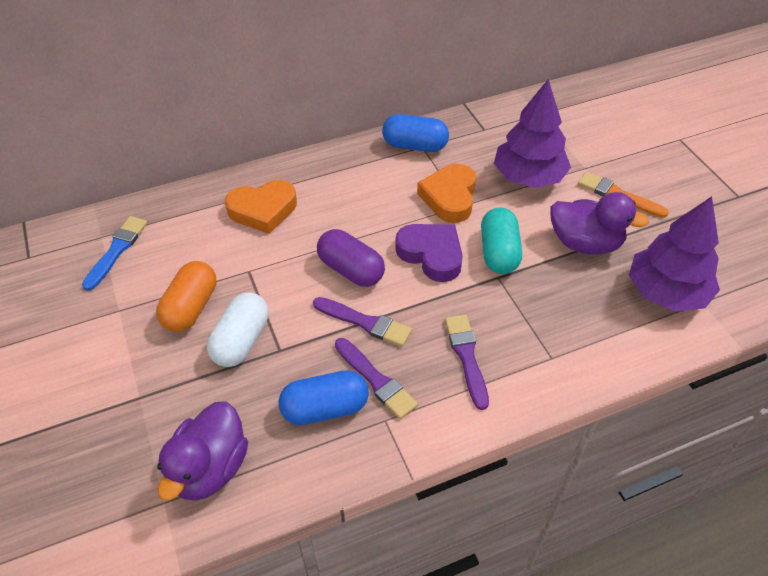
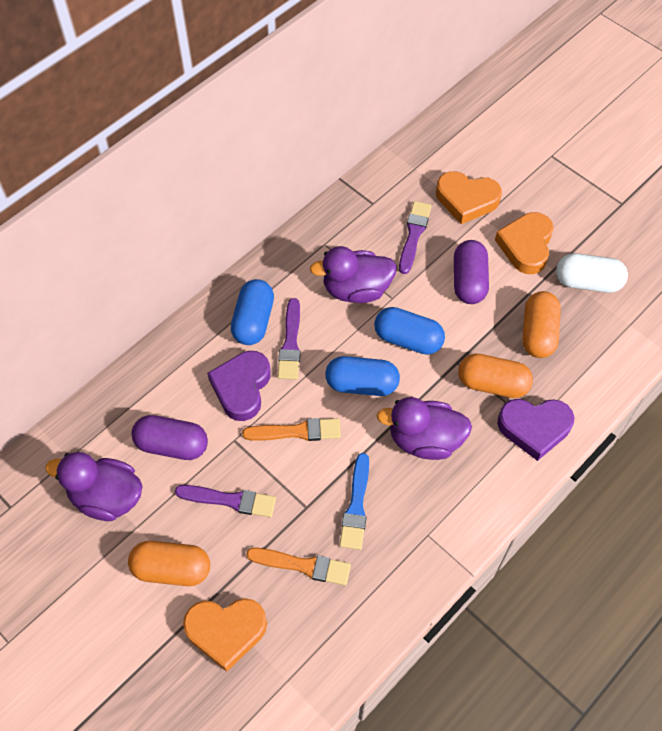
blue capsule: 2 -> 3
orange brush: 1 -> 2
orange capsule: 1 -> 3
orange heart: 2 -> 3
purple capsule: 1 -> 2
purple duck: 2 -> 3
purple heart: 1 -> 2
purple tree: 2 -> 0
turquoise capsule: 1 -> 0

